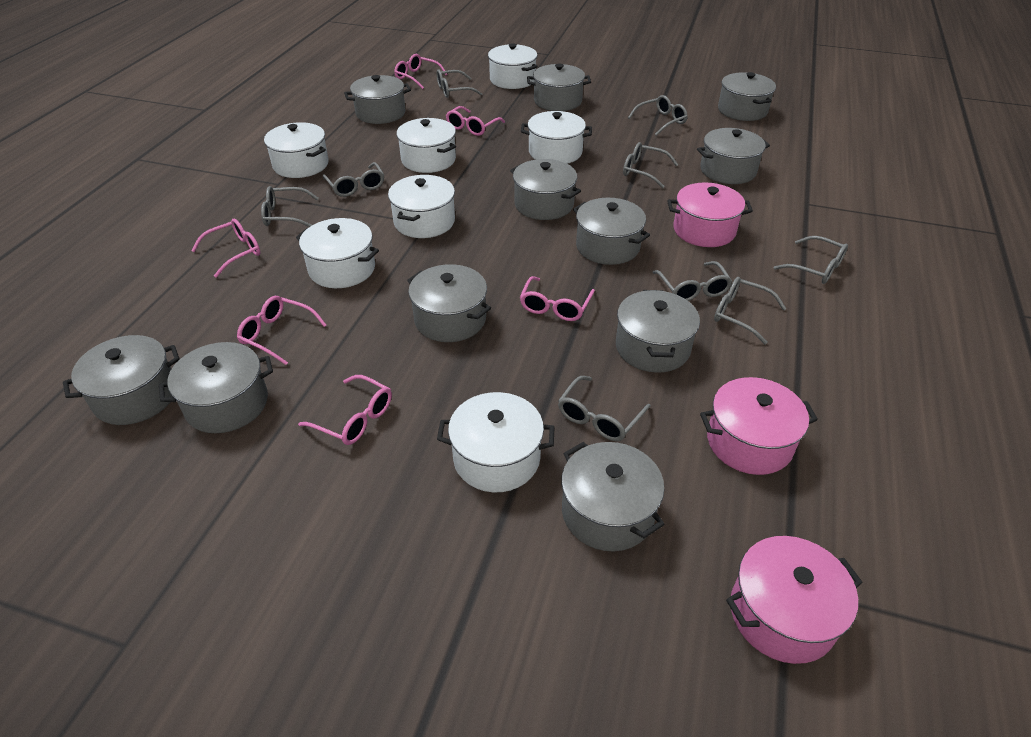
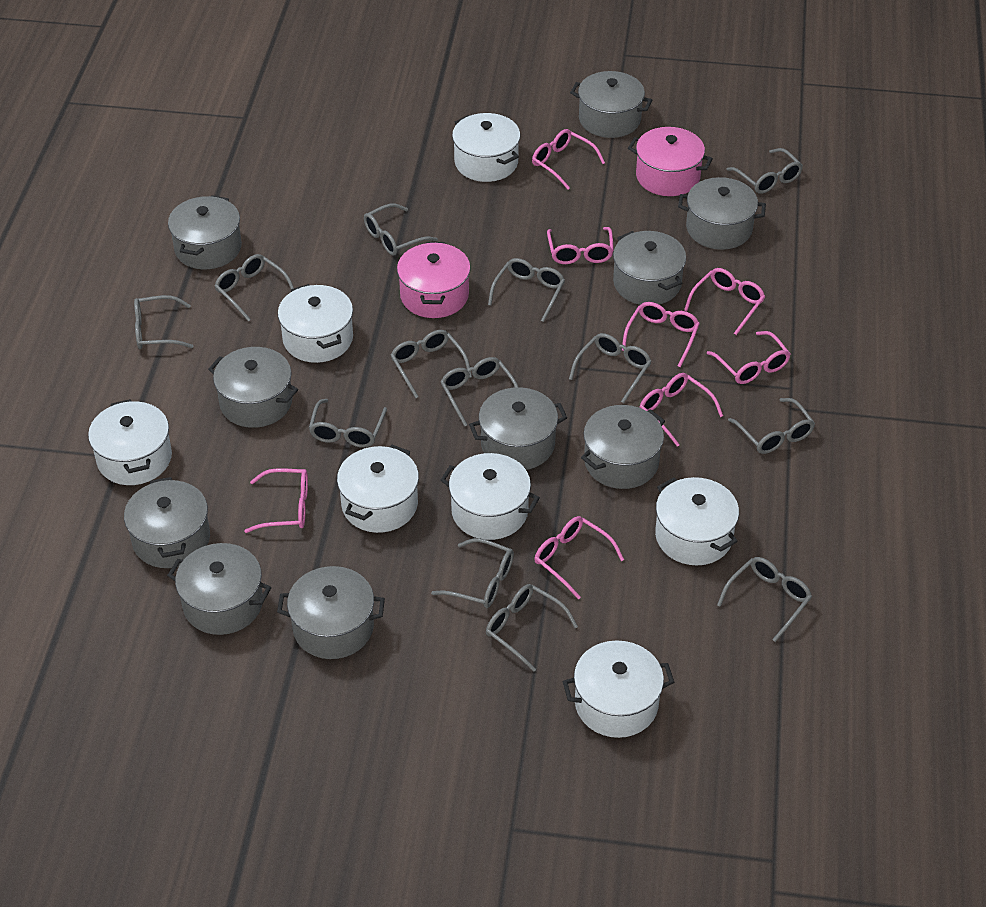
grey glasses: 9 -> 13
grey pot: 11 -> 10
pink glasses: 6 -> 8
pink pot: 3 -> 2

